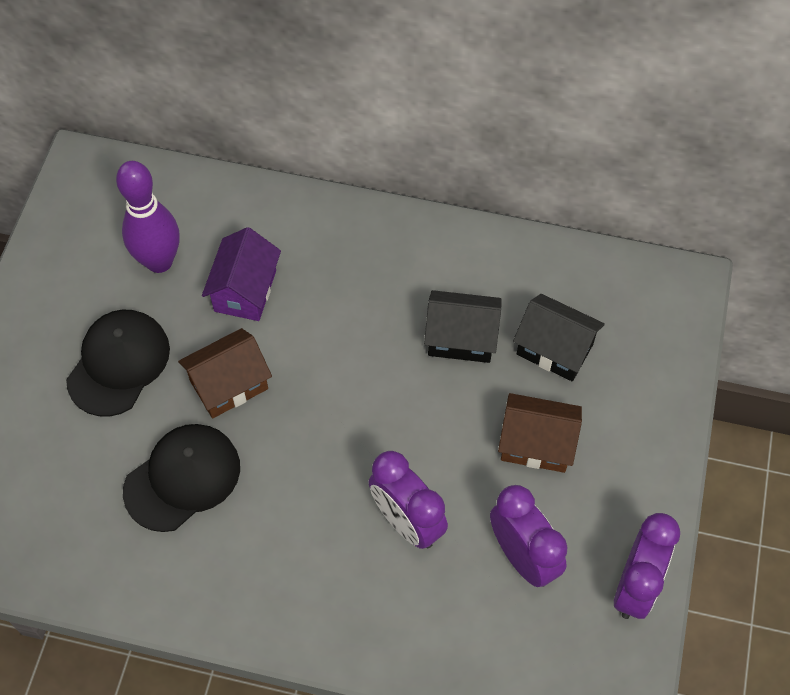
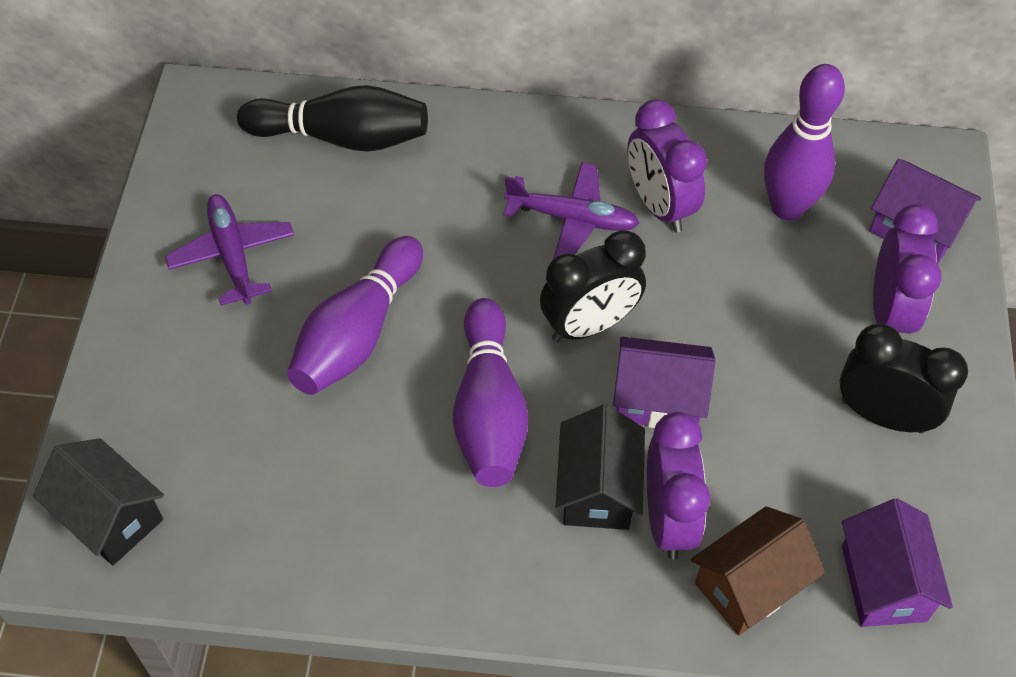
black bowling pin: 0 -> 1
black cap: 2 -> 0
black clock: 0 -> 2
brown house: 2 -> 1
purple bowling pin: 1 -> 3
purple house: 1 -> 3
purple plane: 0 -> 2

